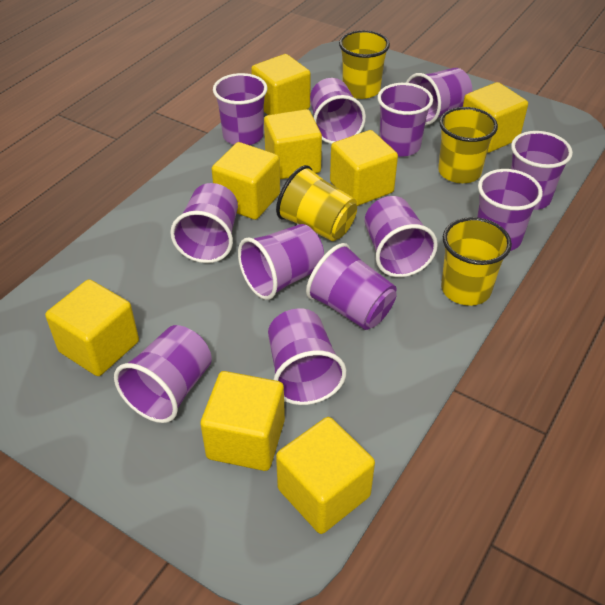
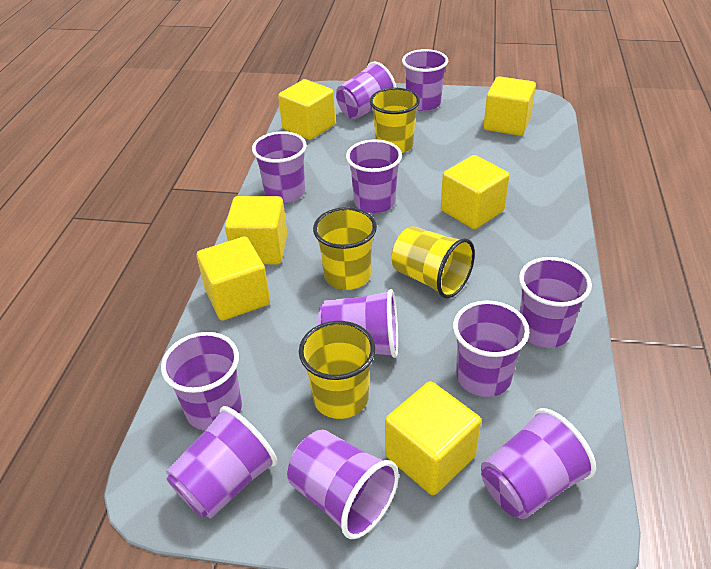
purple cup: 12 -> 11
yellow cube: 8 -> 6

